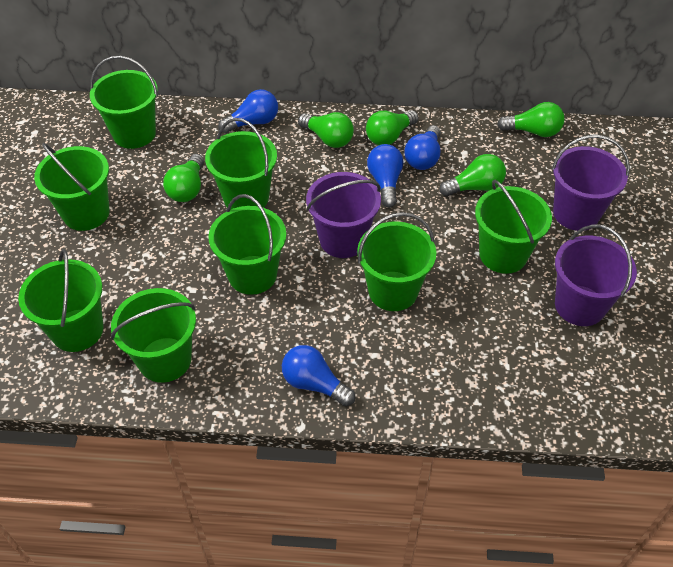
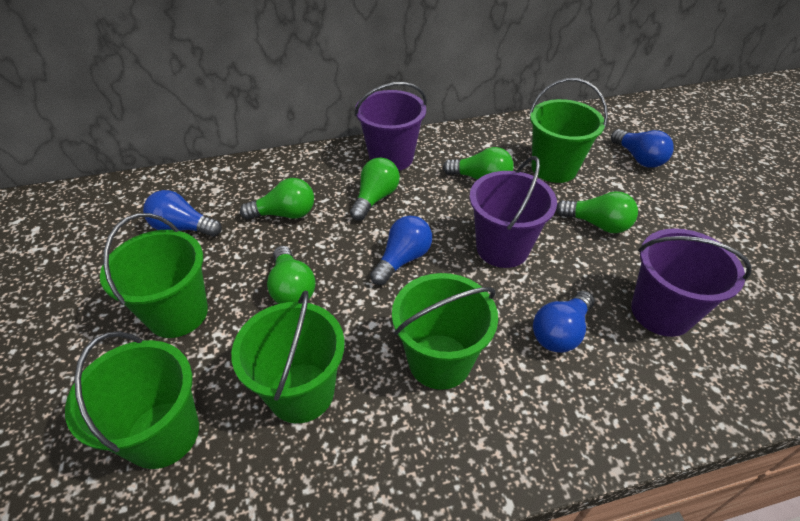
green bucket: 8 -> 5

